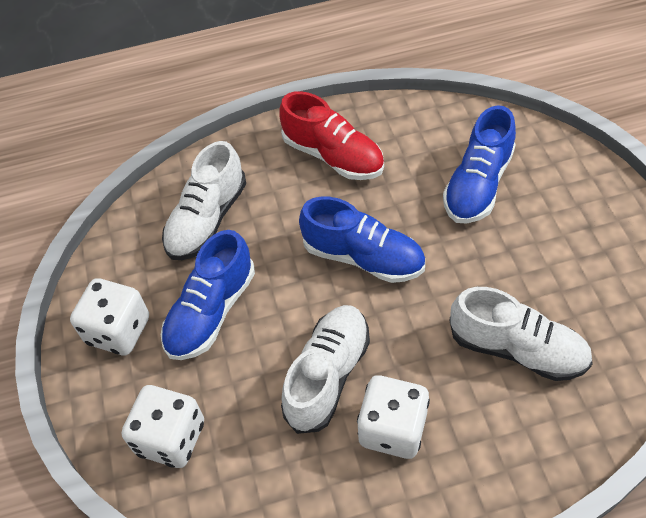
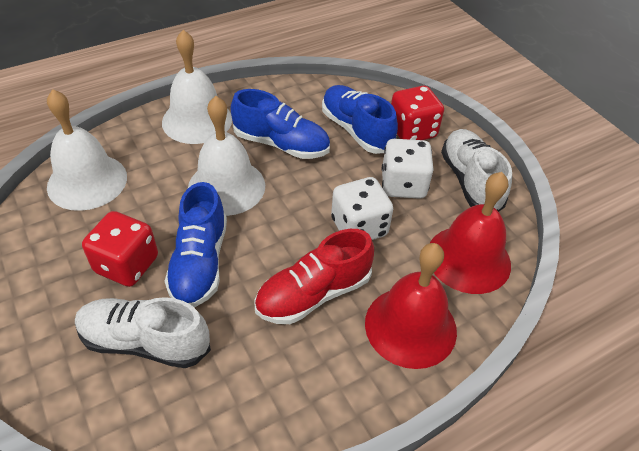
red bell: 0 -> 2
red dice: 0 -> 2
white bell: 0 -> 3
white dice: 3 -> 2
white shoe: 3 -> 2

